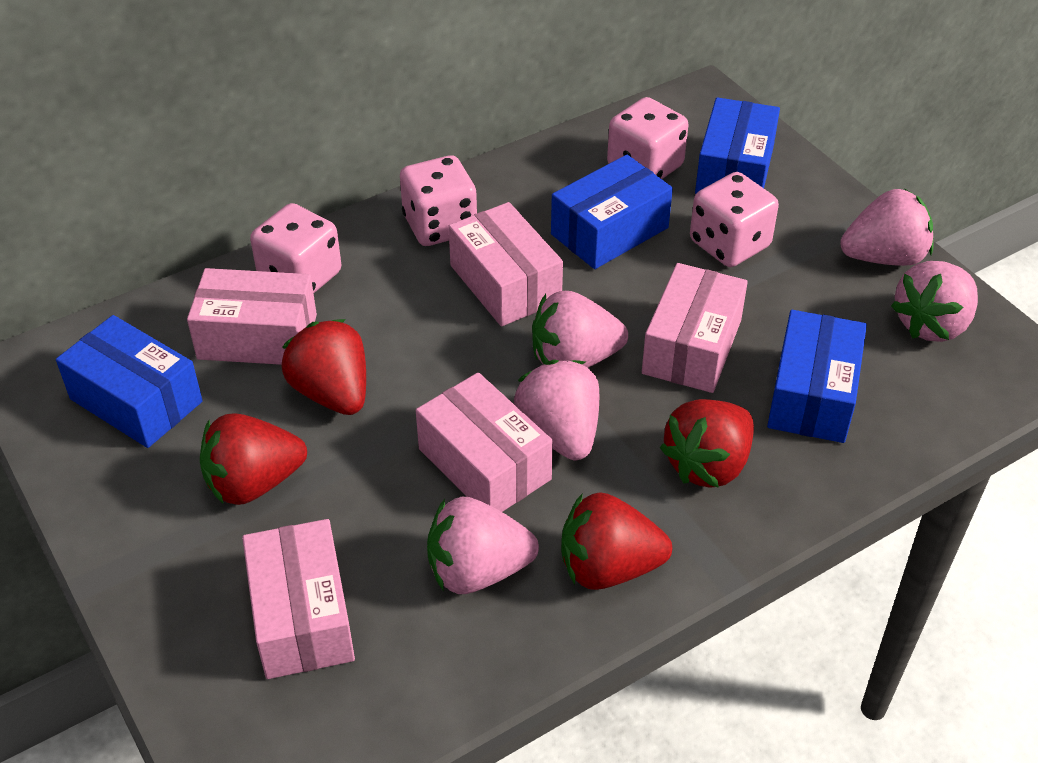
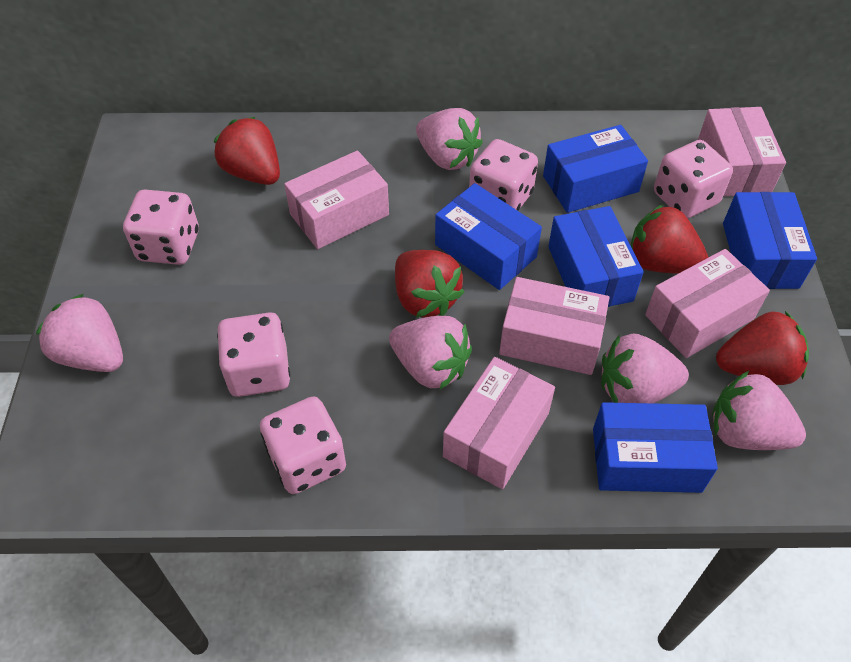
blue box: 4 -> 5
pink dice: 4 -> 5

